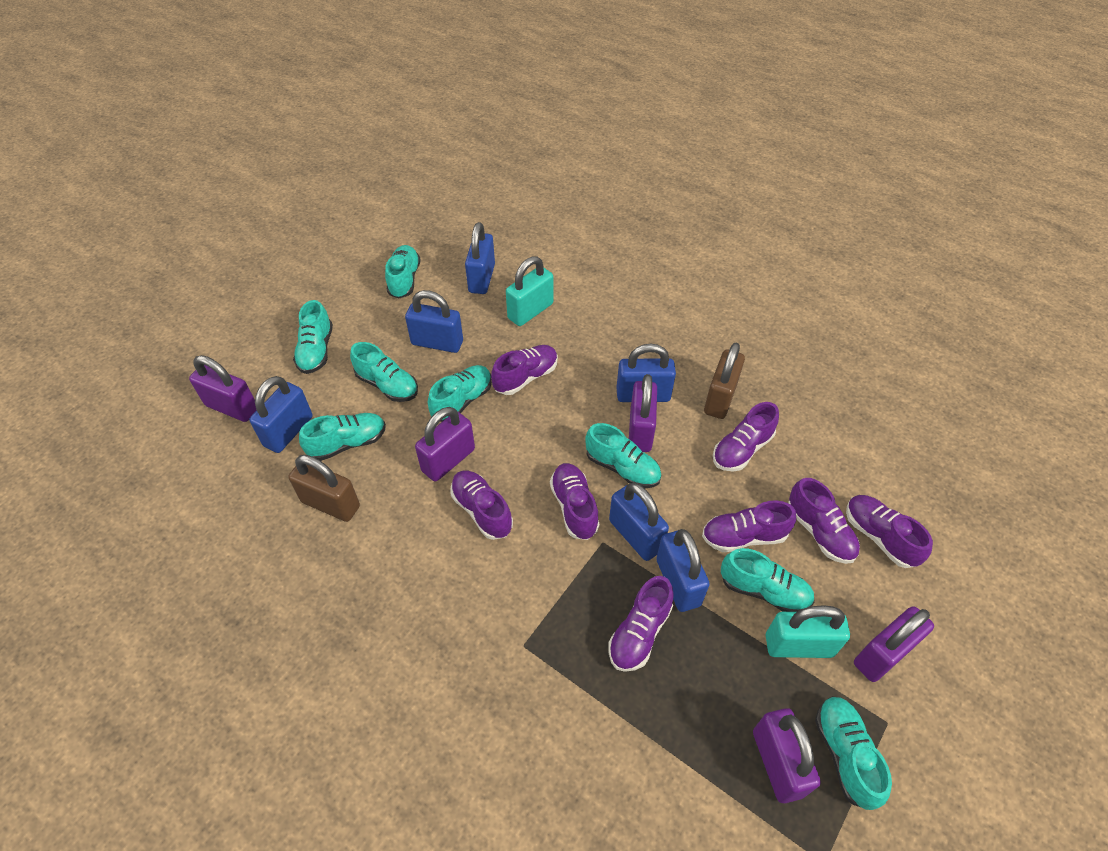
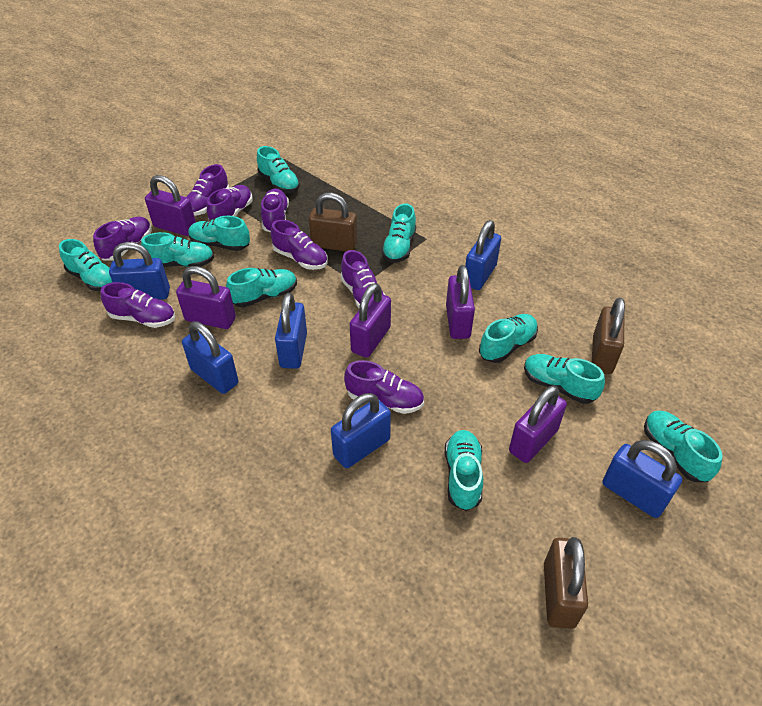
brown padlock: 2 -> 3
turquoise padlock: 2 -> 0
turquoise shoe: 8 -> 10

